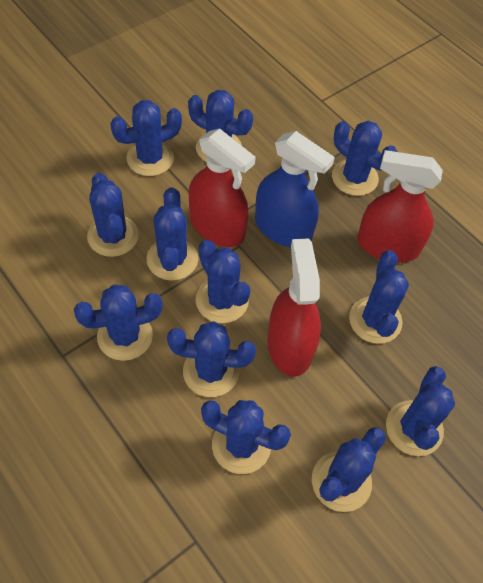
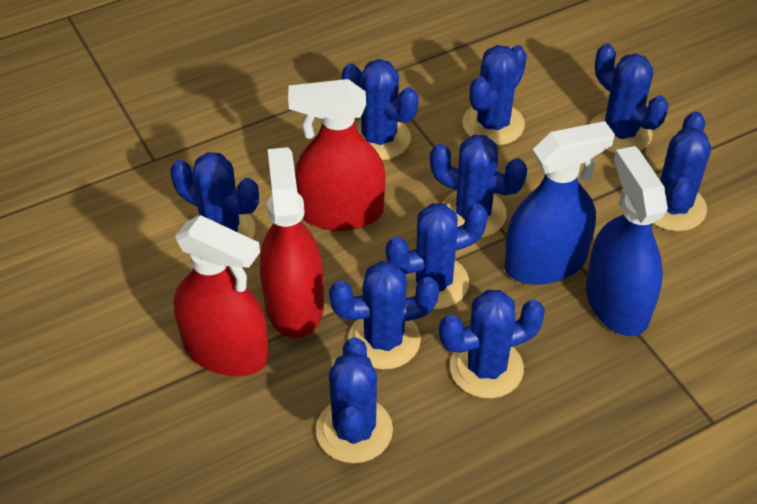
blue cactus: 12 -> 10
blue spray bottle: 1 -> 2

